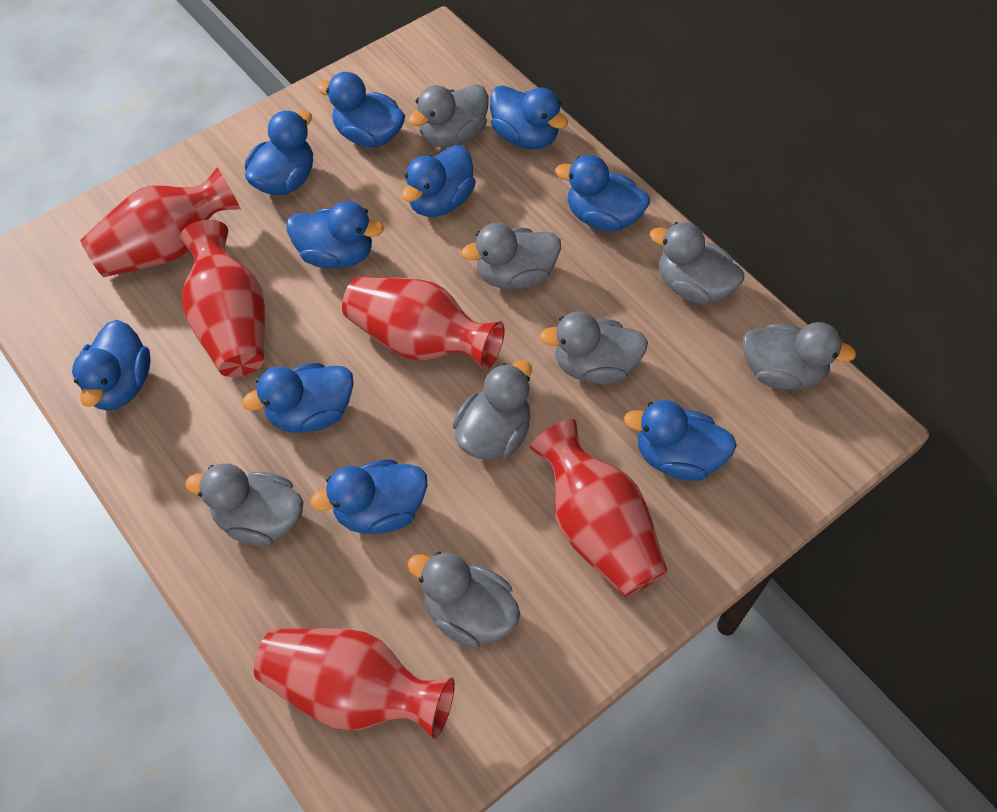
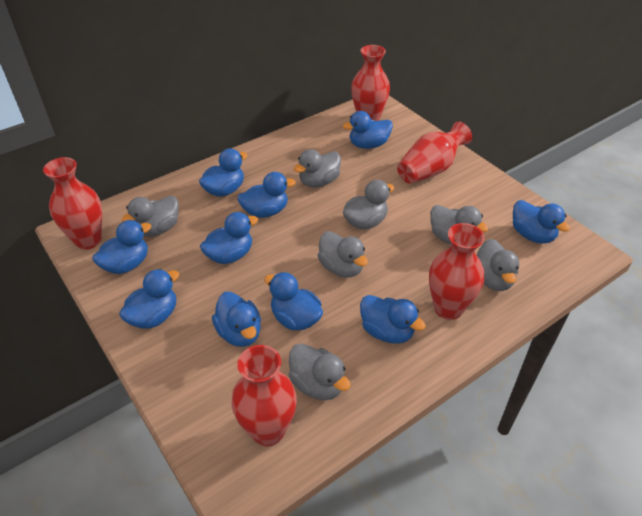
grey duck: 8 -> 7

